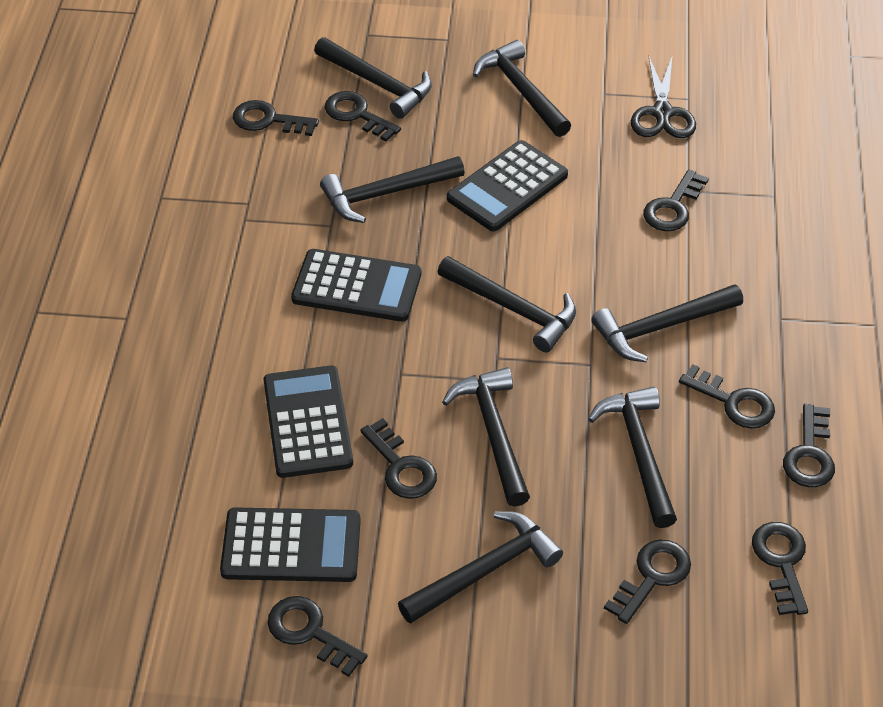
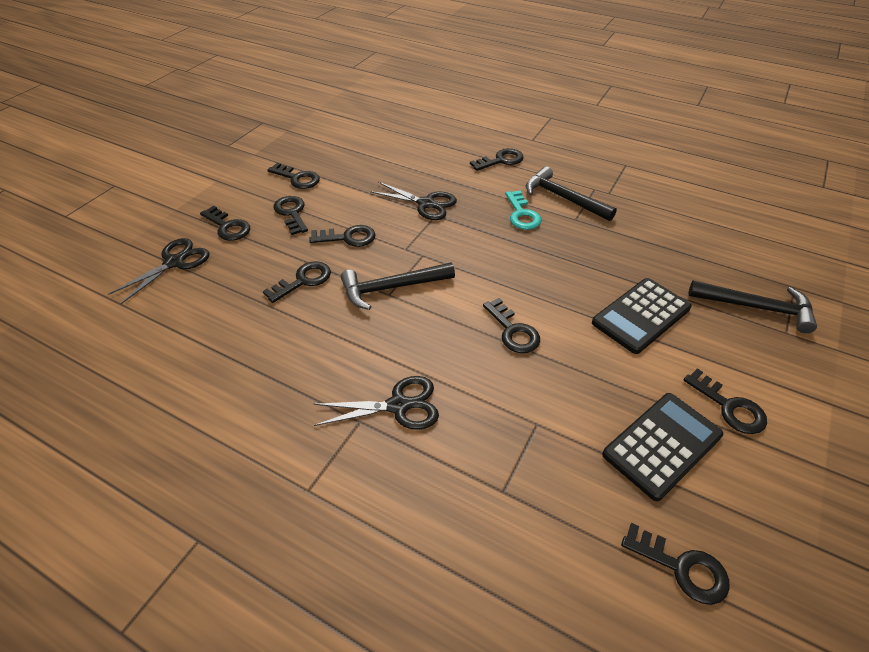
black calculator: 4 -> 2
black hammer: 8 -> 3
black scissors: 1 -> 3
turquoise key: 0 -> 1

